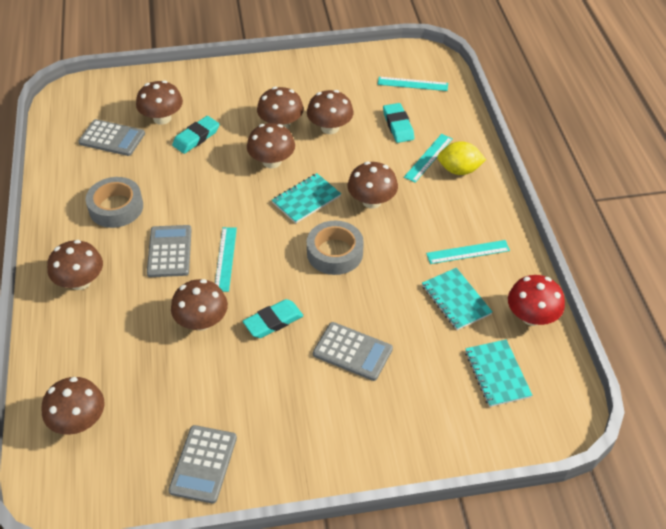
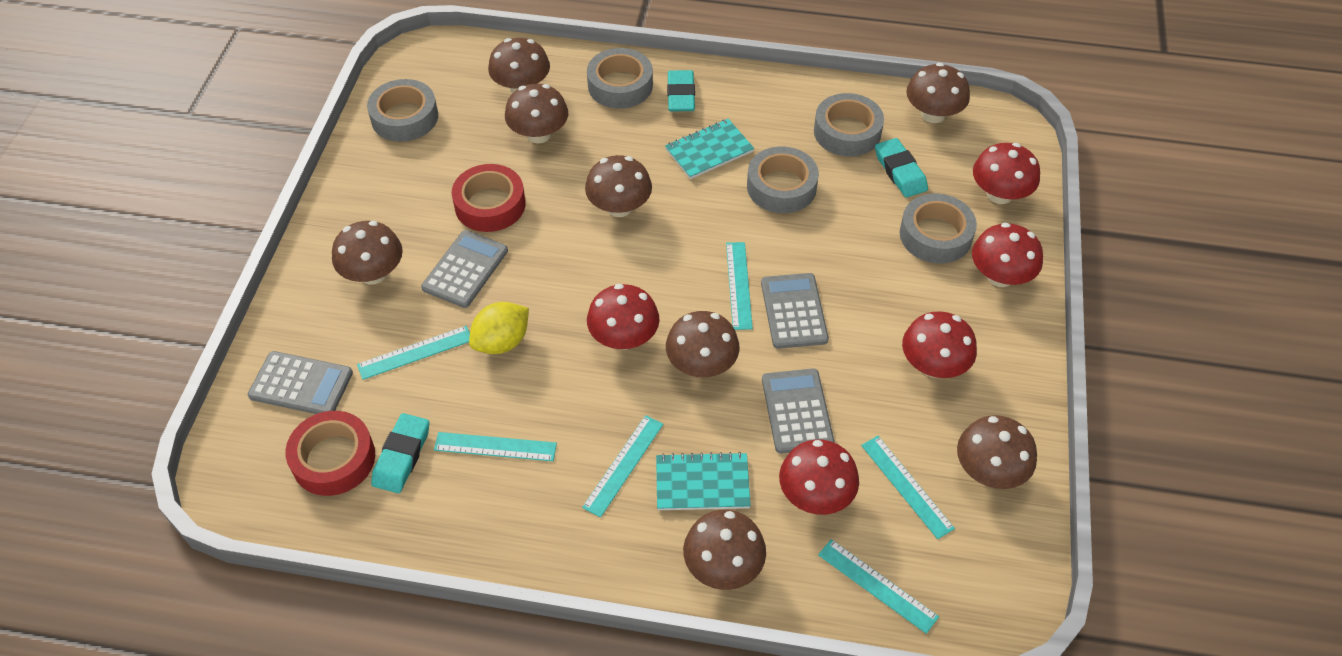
grey tape: 2 -> 5
red mushroom: 1 -> 5
red tape: 0 -> 2
turquoise notebook: 3 -> 2
turquoise ruler: 4 -> 6

